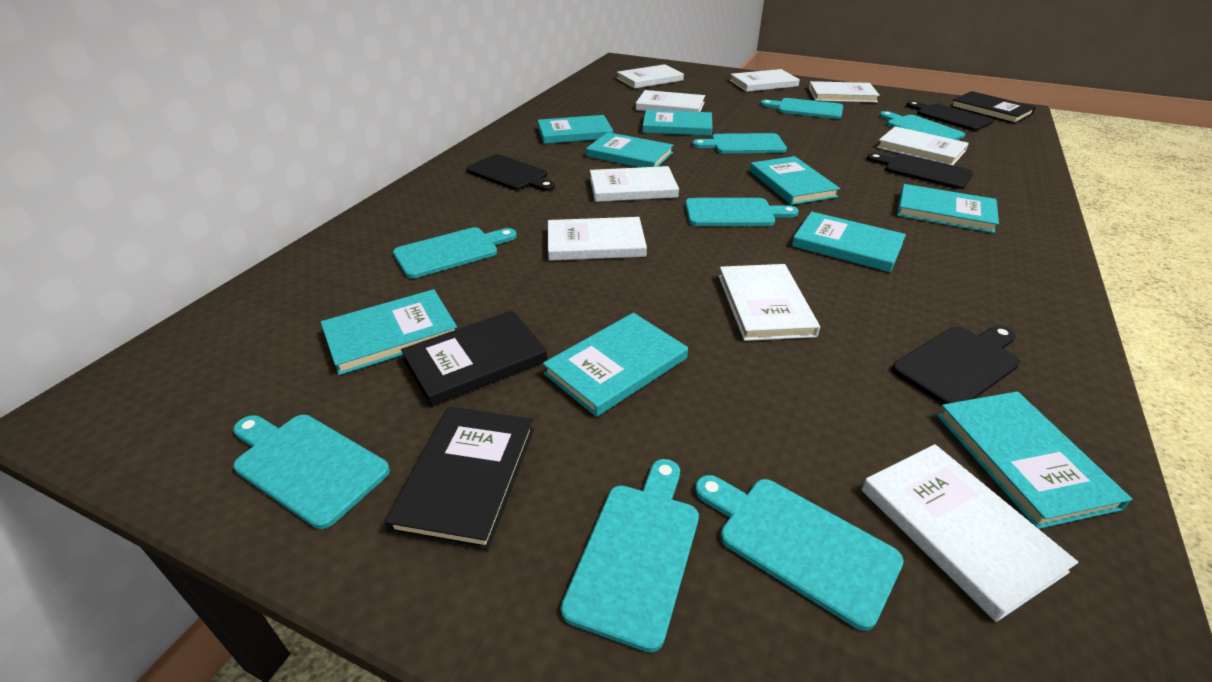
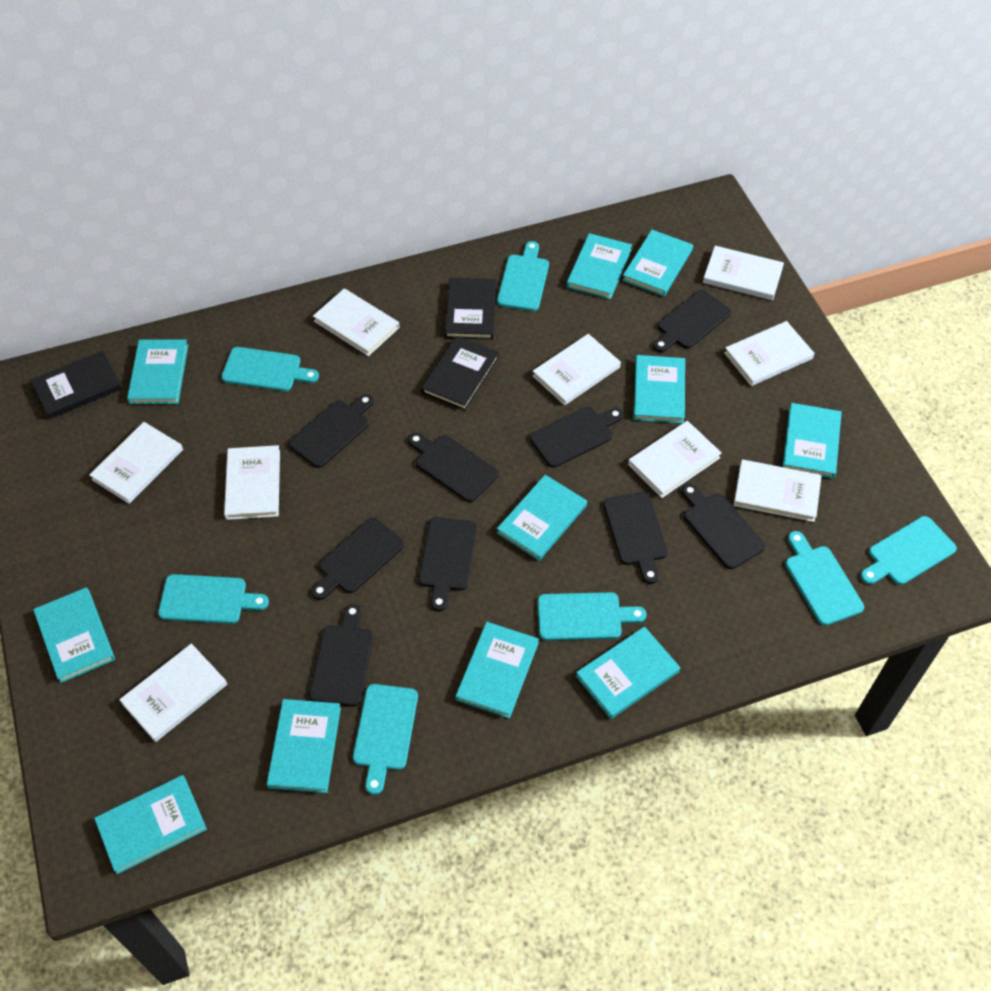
black cutting board: 4 -> 9
turquoise book: 9 -> 11
turquoise cutting board: 8 -> 7

